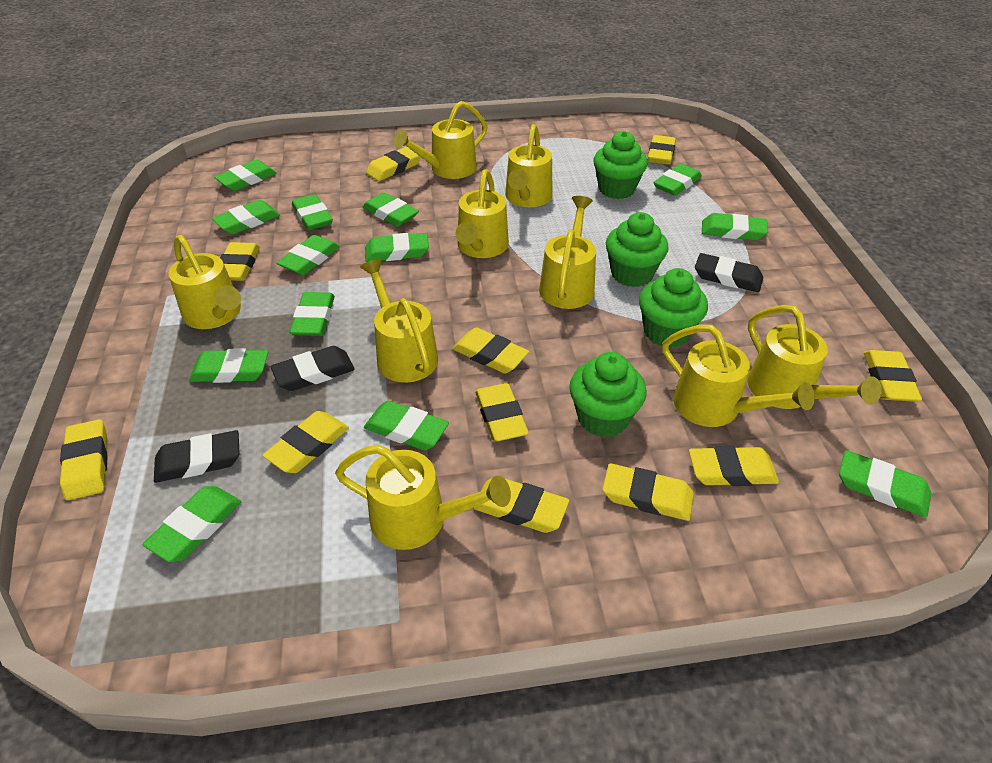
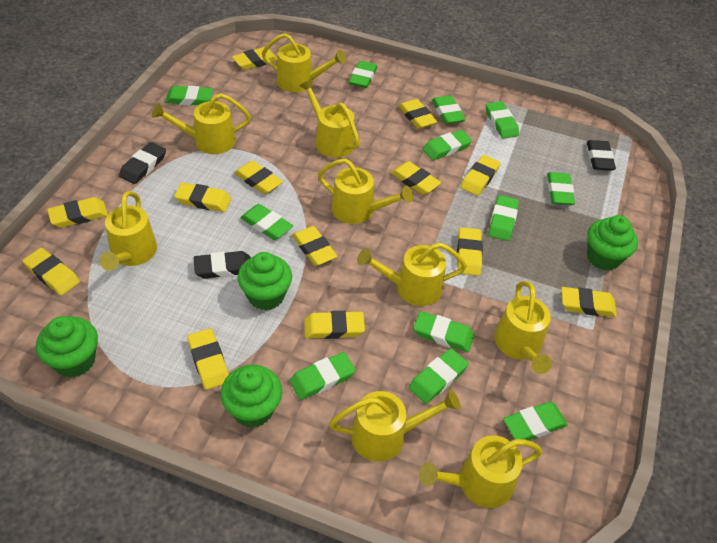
green eraser: 13 -> 12
yellow eraser: 11 -> 13

